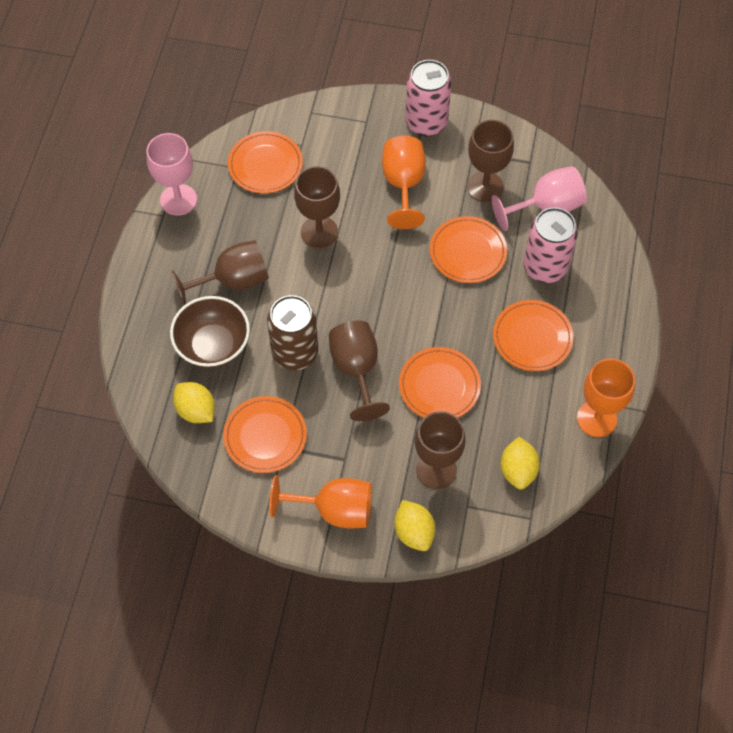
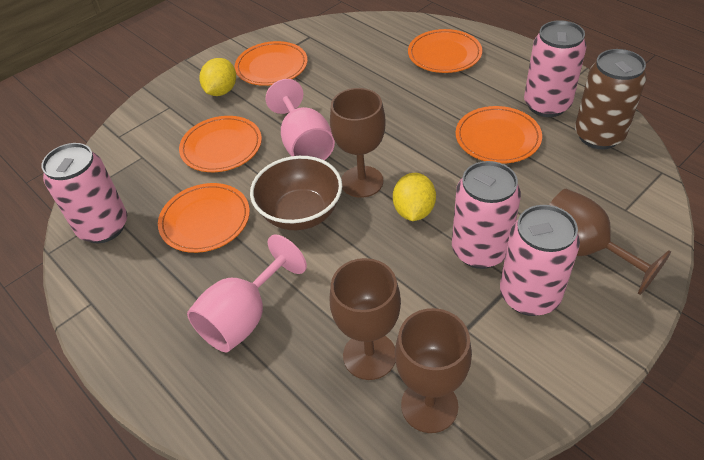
brown goblet: 5 -> 4
orange goblet: 3 -> 0
pink can: 2 -> 4
yellow lemon: 3 -> 2

